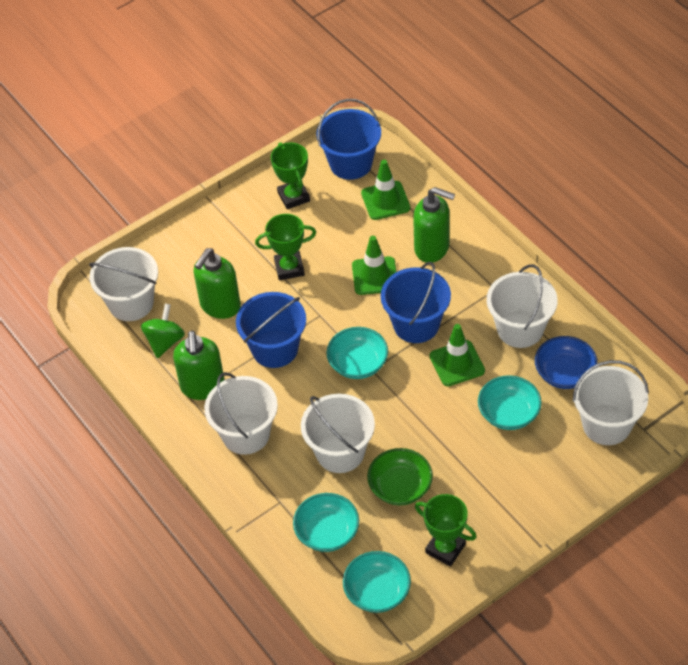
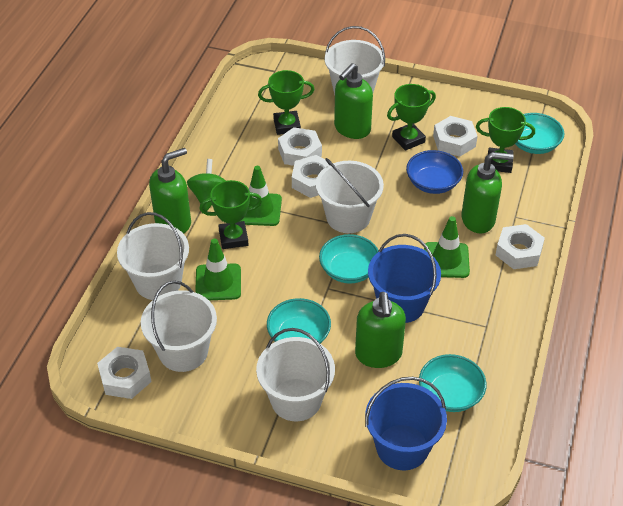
blue bucket: 3 -> 2
green bowl: 1 -> 0
green soap dispenser: 3 -> 4
green trophy: 3 -> 4
white nut: 0 -> 5

